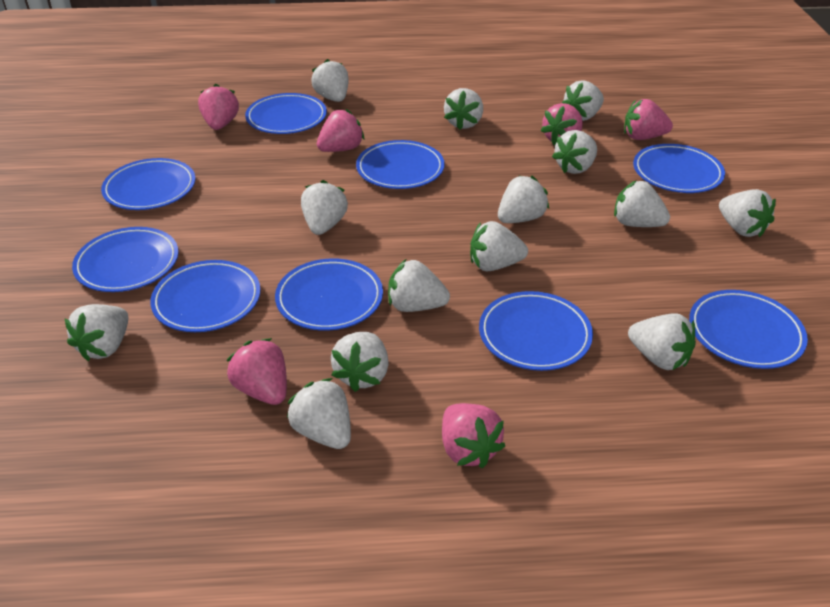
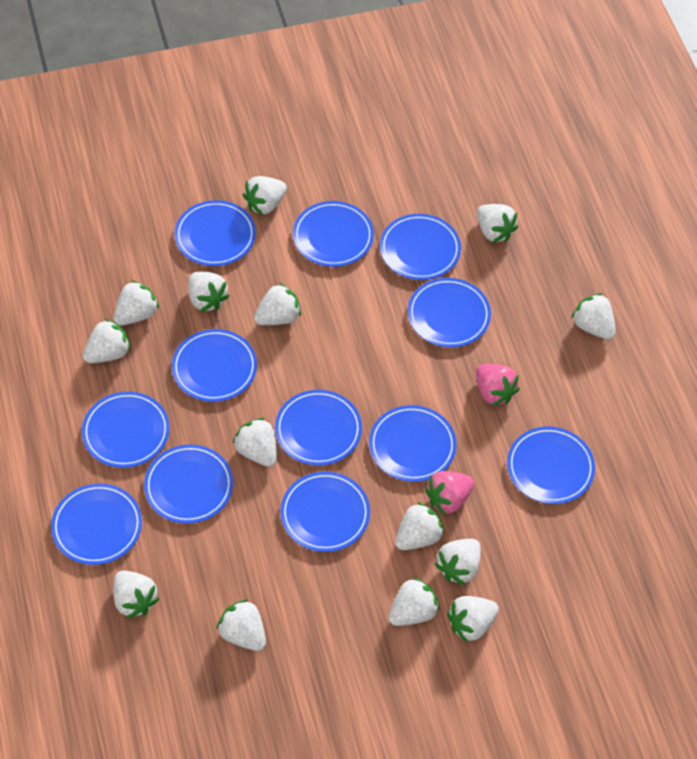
blue plate: 9 -> 12
pink strawberry: 6 -> 2

